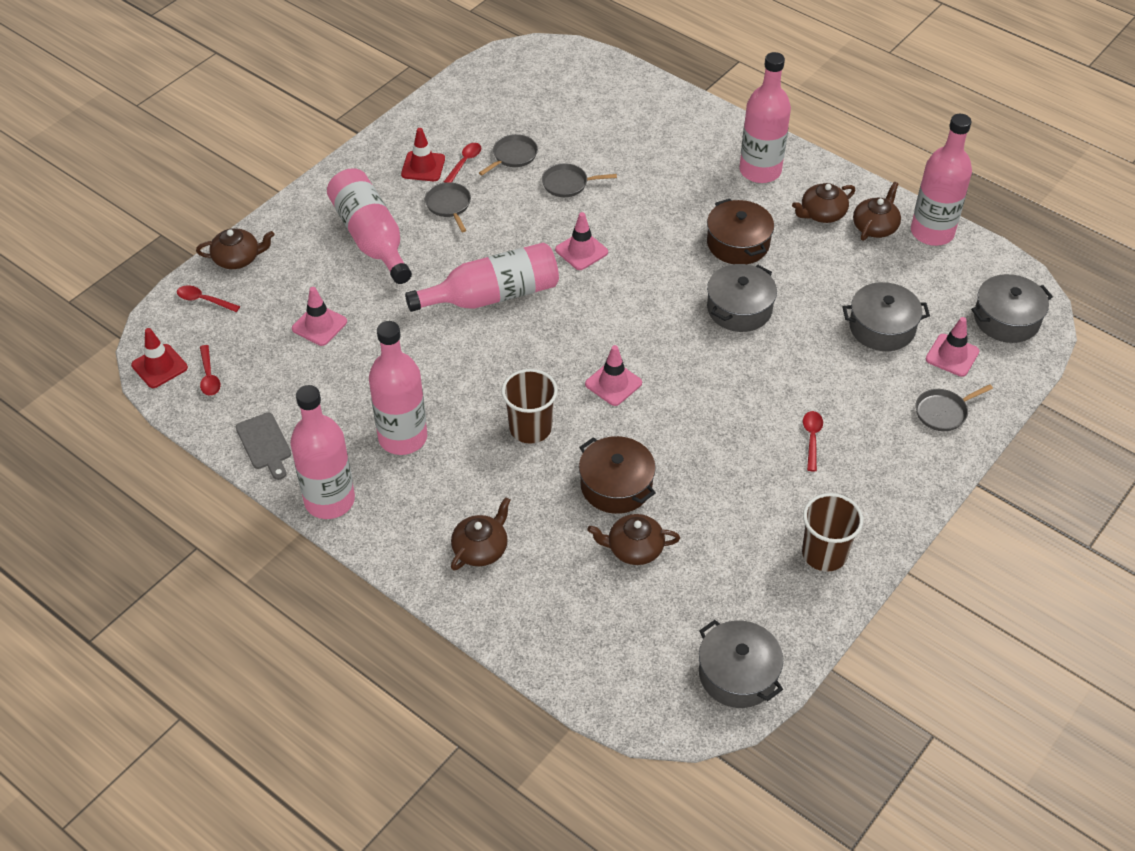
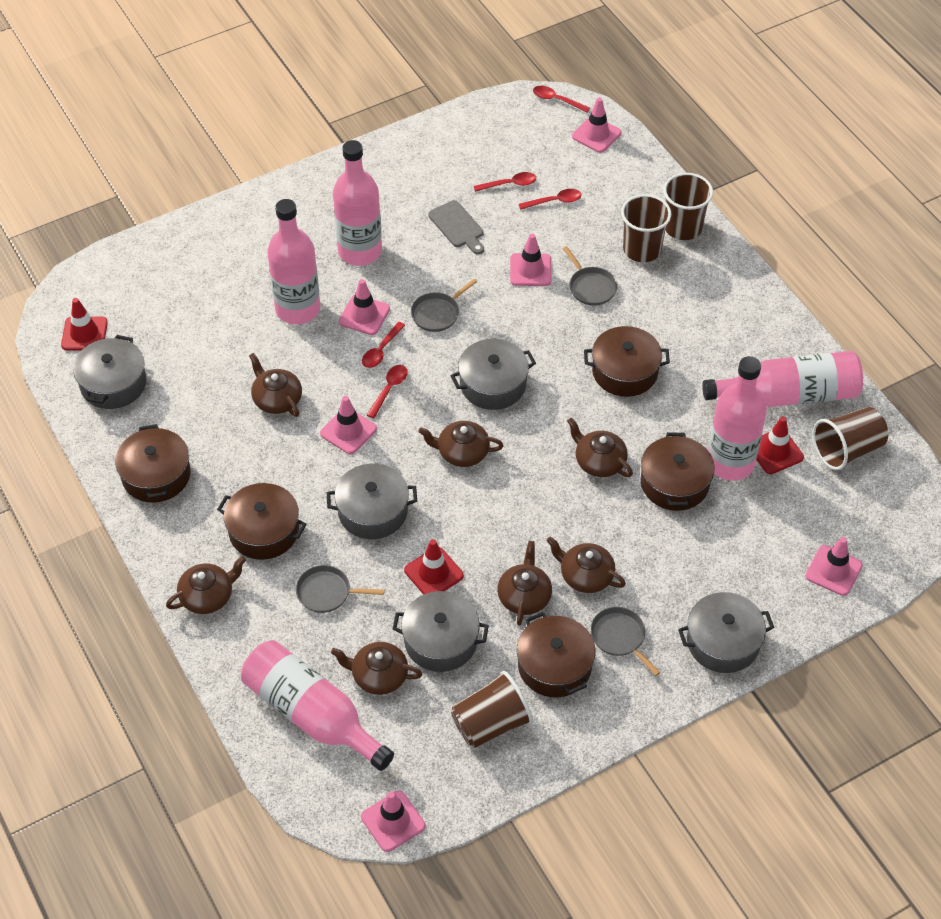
brown cup: 2 -> 4
brown pot: 2 -> 5
brown teapot: 5 -> 7
grey pot: 4 -> 5
pink bottle: 6 -> 5
pink traffic cone: 4 -> 6
red spoon: 4 -> 5
red traffic cone: 2 -> 3

